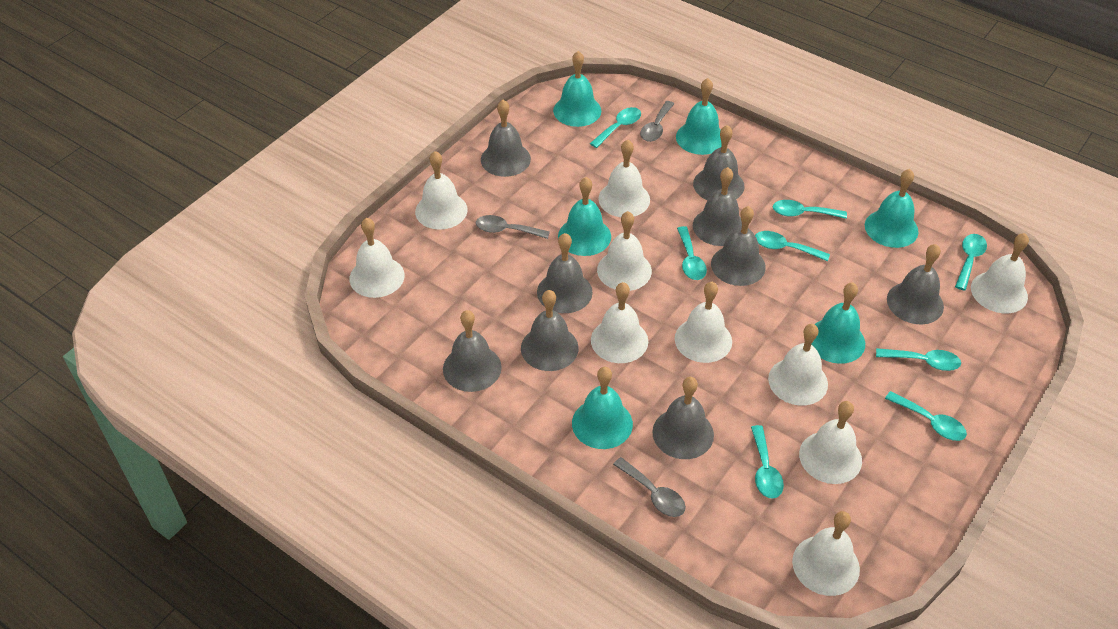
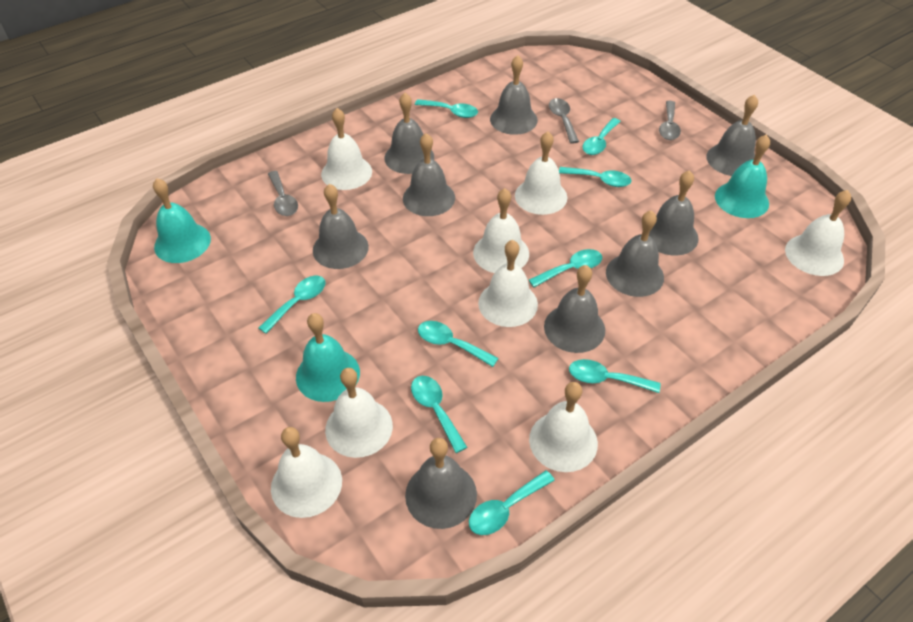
turquoise bell: 6 -> 3
turquoise spoon: 8 -> 9
white bell: 10 -> 8

